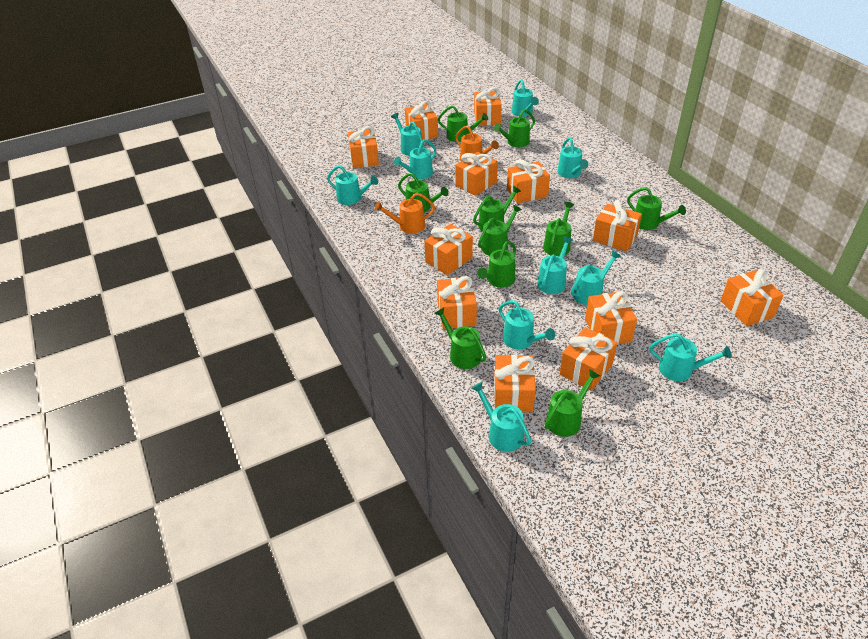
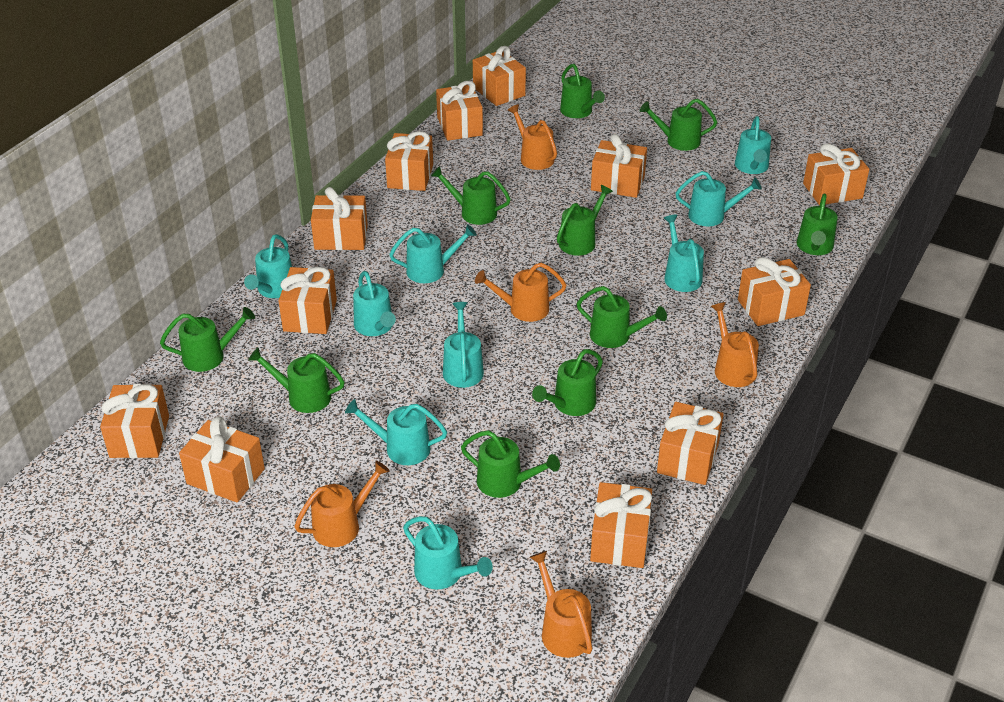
orange watering can: 2 -> 5
turquoise watering can: 10 -> 9

